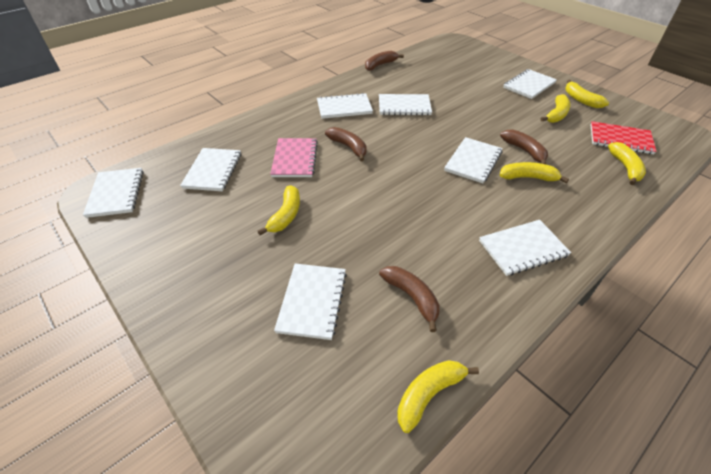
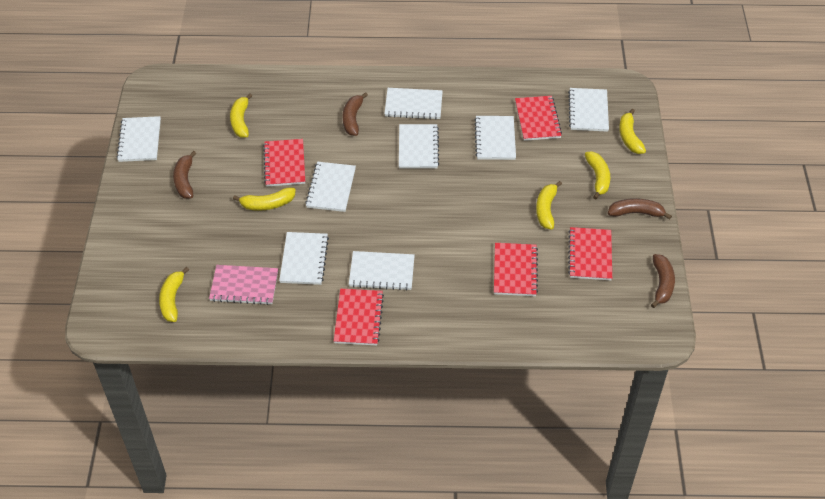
red notebook: 1 -> 5

